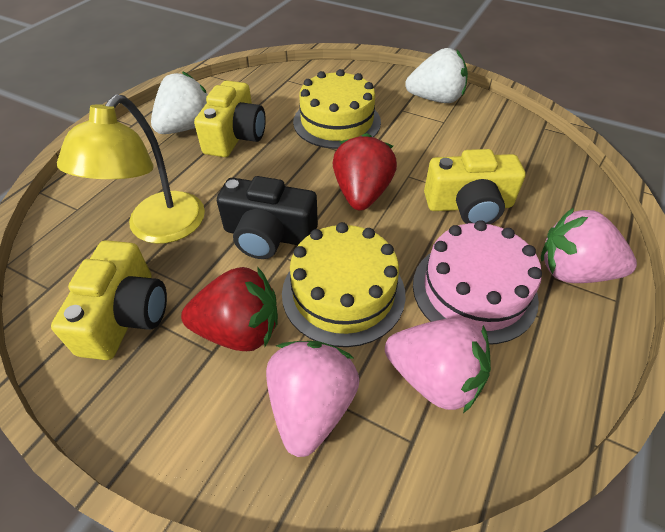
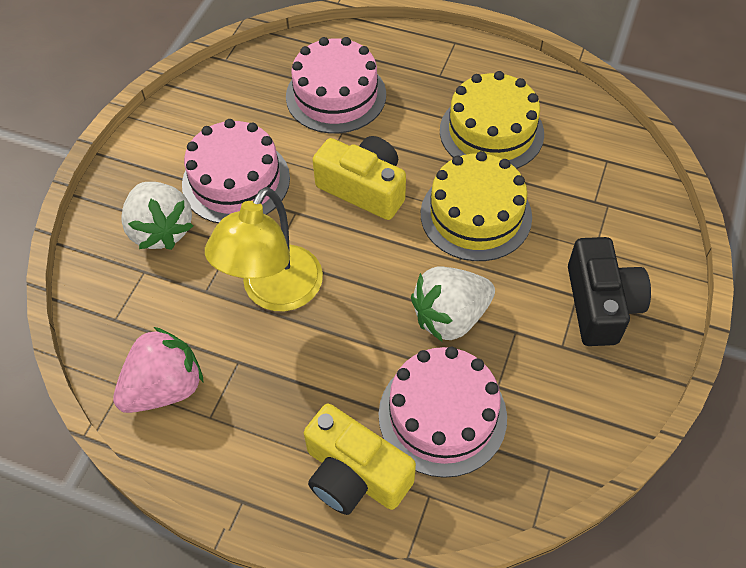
pink cake: 1 -> 3
pink strawberry: 3 -> 1
red strawberry: 2 -> 0
yellow camera: 3 -> 2

